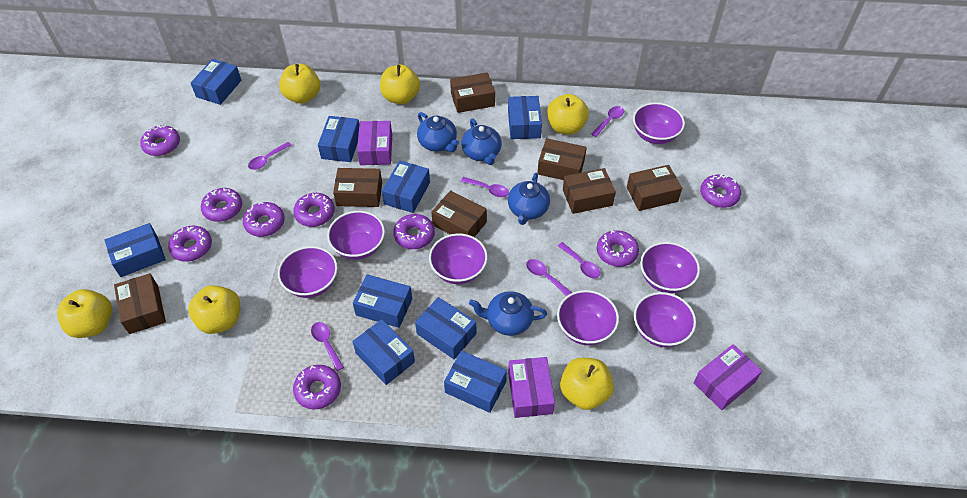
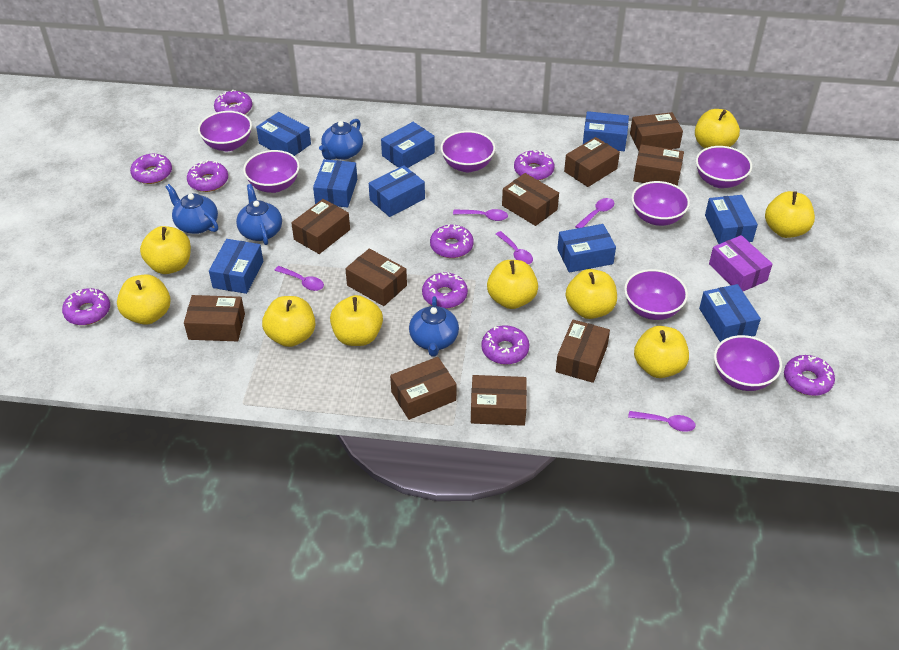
brown box: 7 -> 10
purple box: 3 -> 1
purple spoon: 6 -> 5
yellow apple: 6 -> 9

